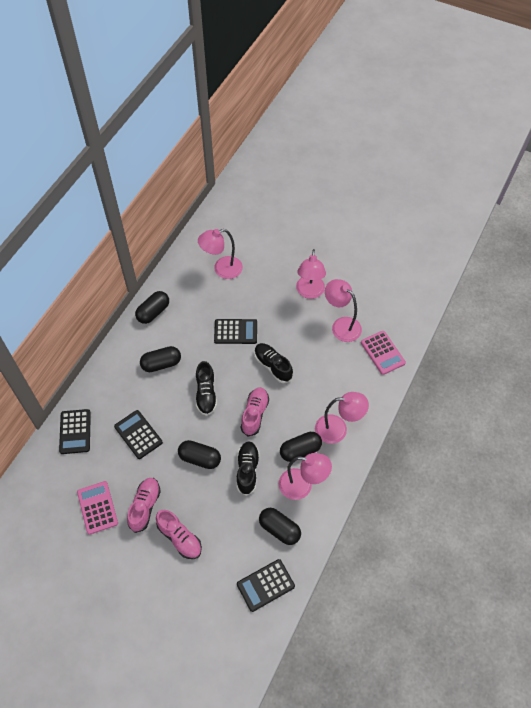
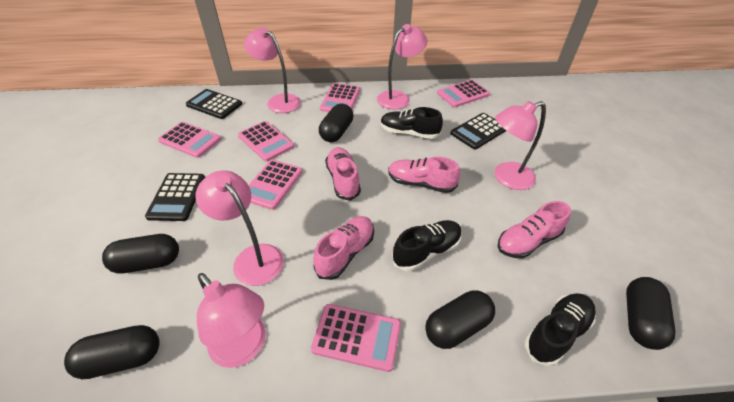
black calculator: 4 -> 3
pink calculator: 2 -> 6
pink shoe: 3 -> 4

